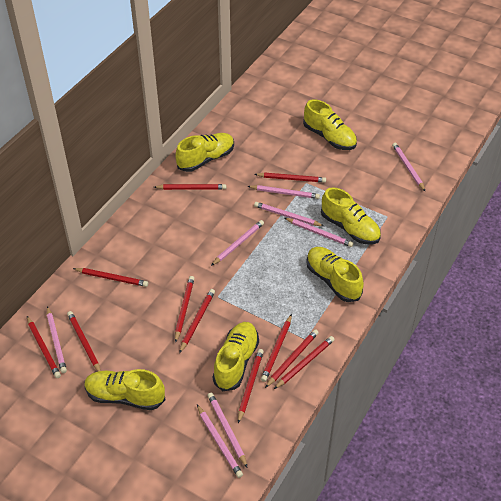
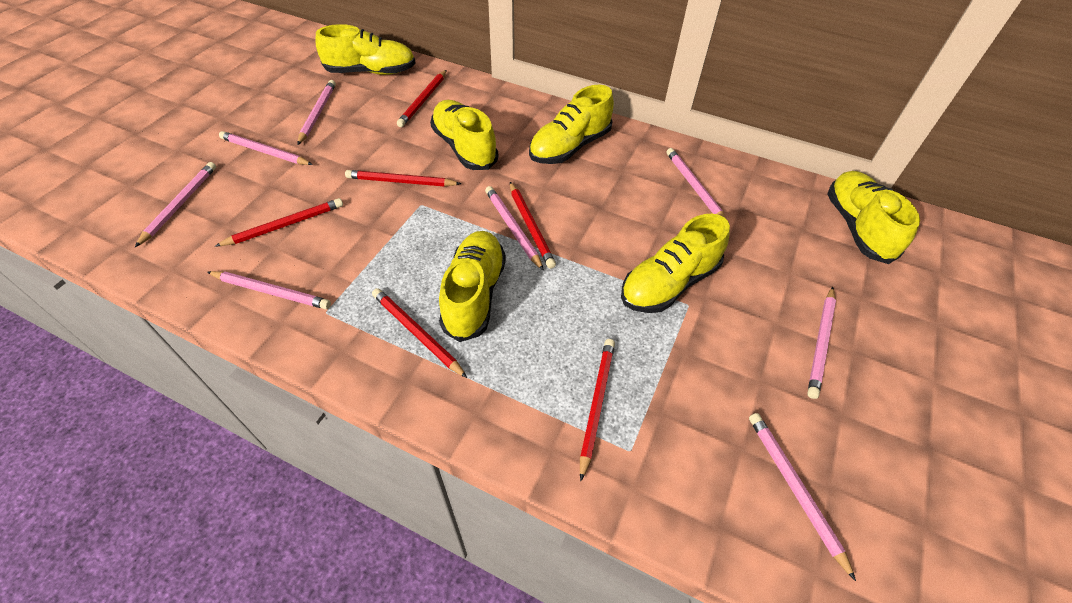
red pencil: 11 -> 6

